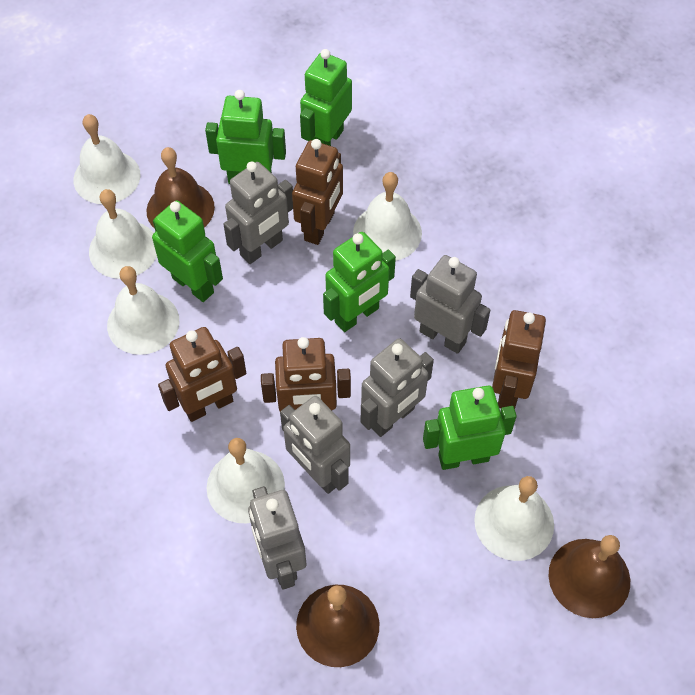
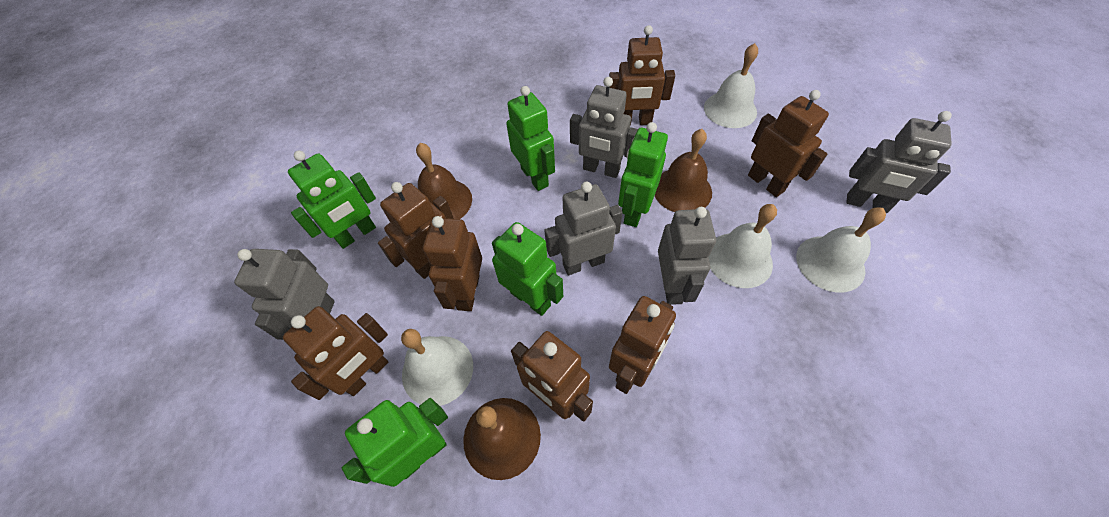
brown robot: 4 -> 7
white bell: 6 -> 4

